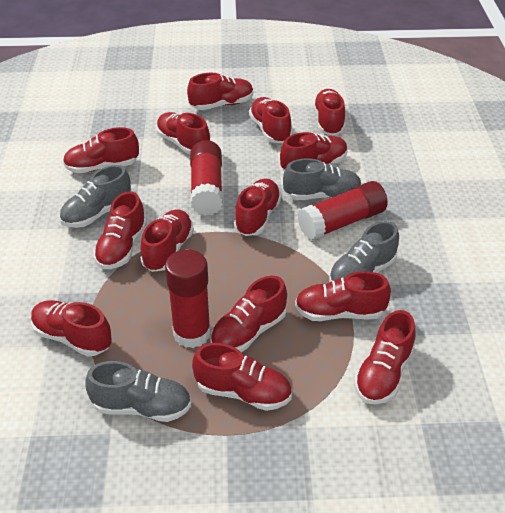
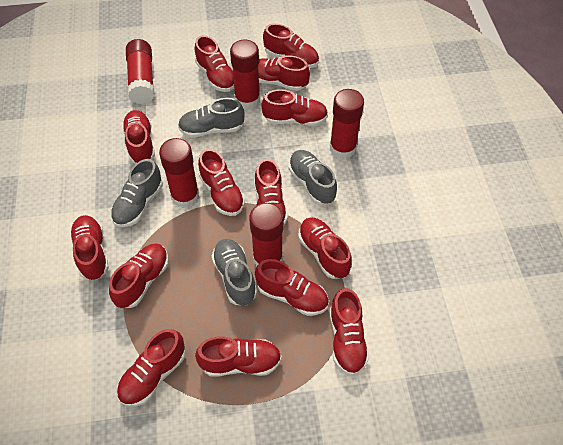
red glue stick: 3 -> 5

